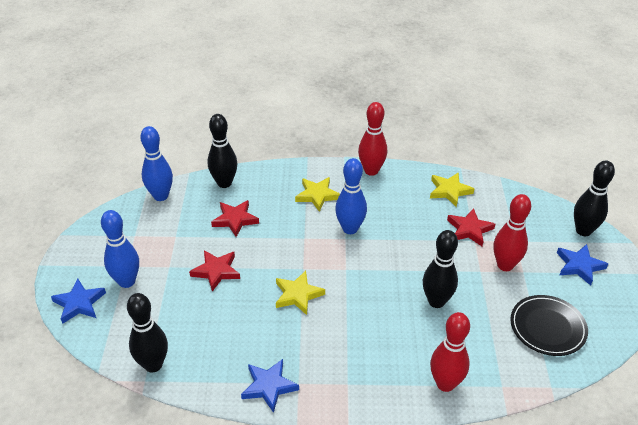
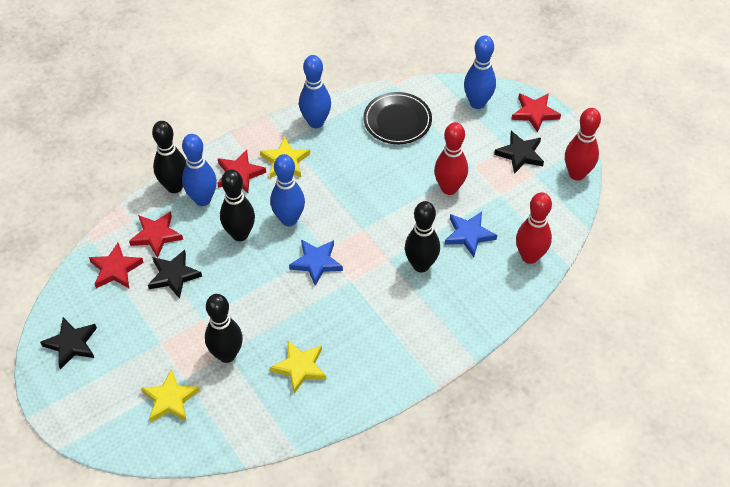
black star: 0 -> 3
blue bowling pin: 3 -> 4
blue star: 3 -> 2
red star: 3 -> 4

